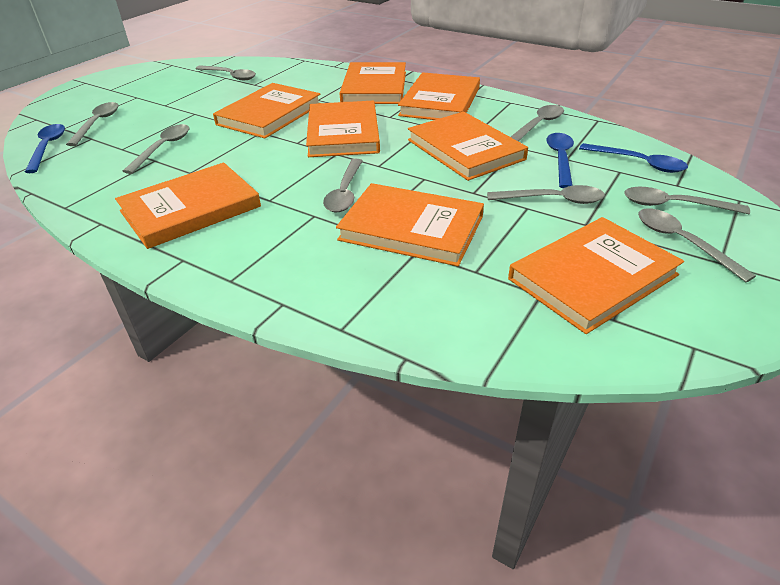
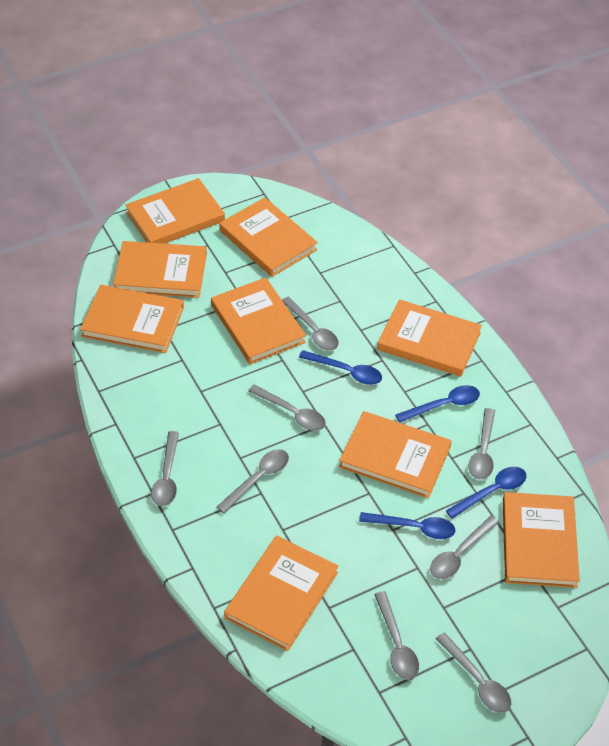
blue spoon: 3 -> 4
orange book: 8 -> 9

